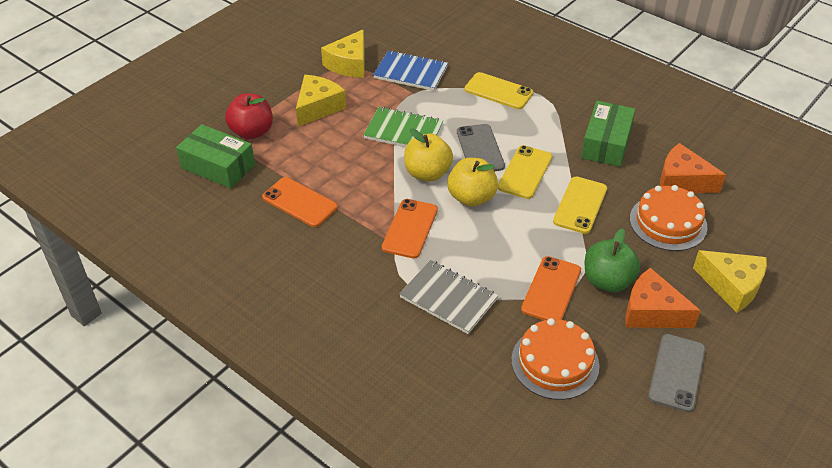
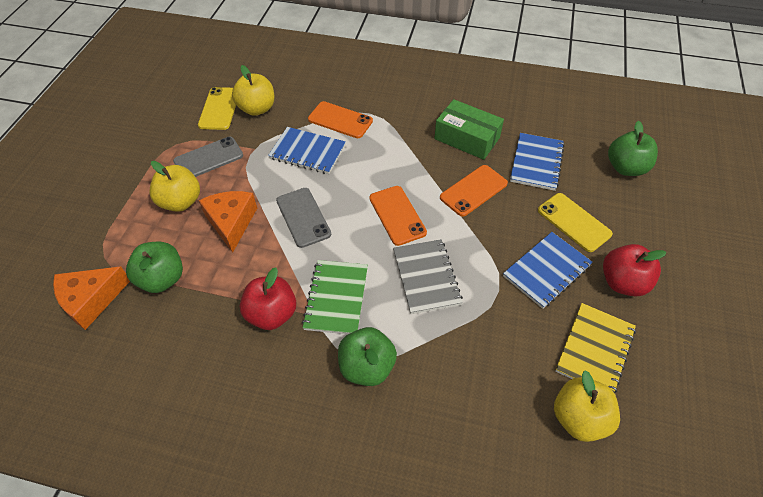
blue notebook: 1 -> 3
green apple: 1 -> 3
green box: 2 -> 1
orange cake: 2 -> 0
red apple: 1 -> 2
yellow apple: 2 -> 3
yellow cheese: 3 -> 0
yellow notebook: 0 -> 1
yellow phone: 3 -> 2

